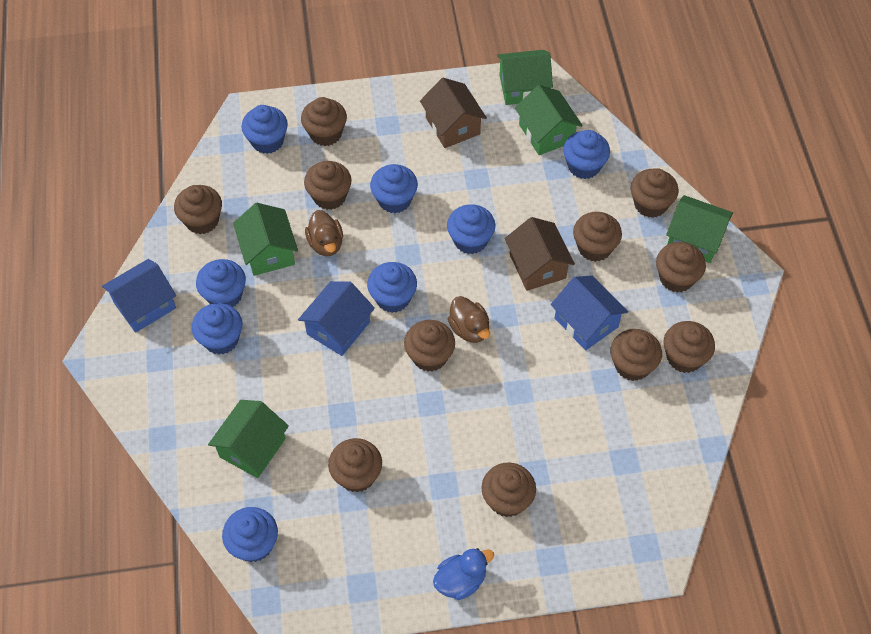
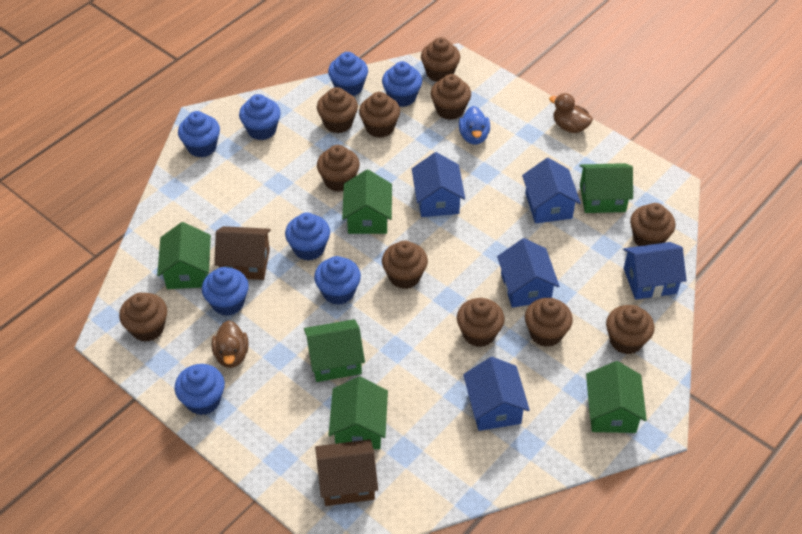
blue house: 3 -> 5
green house: 5 -> 6

